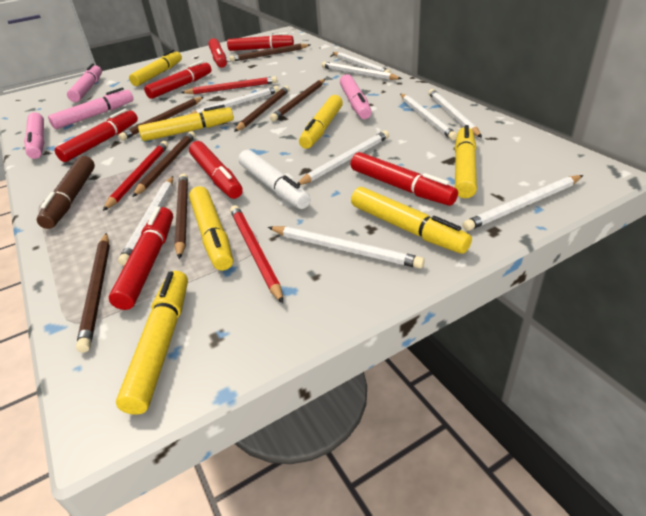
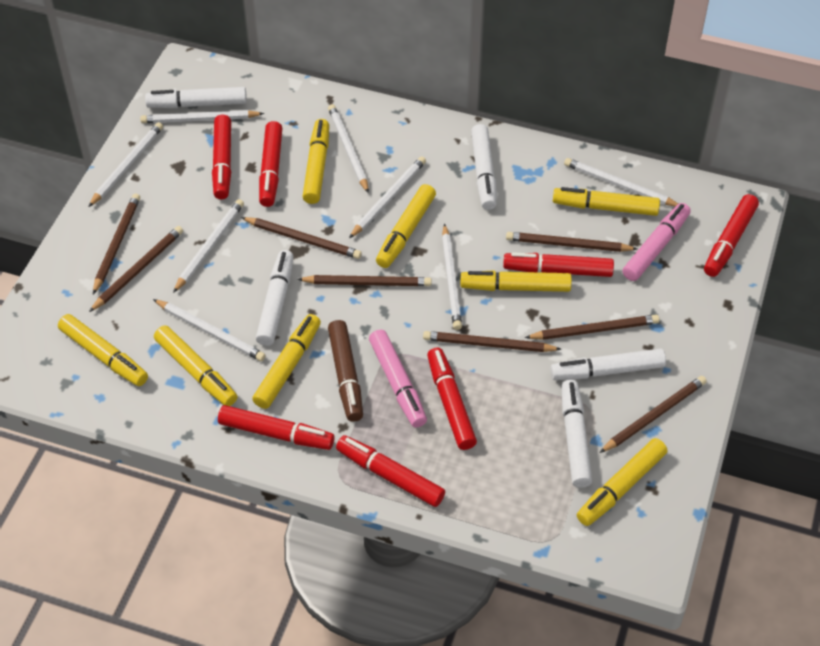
brown pencil: 7 -> 8
pink marker: 4 -> 2
red pencil: 3 -> 0
white marker: 1 -> 5
white pencil: 9 -> 8
yellow marker: 7 -> 8

